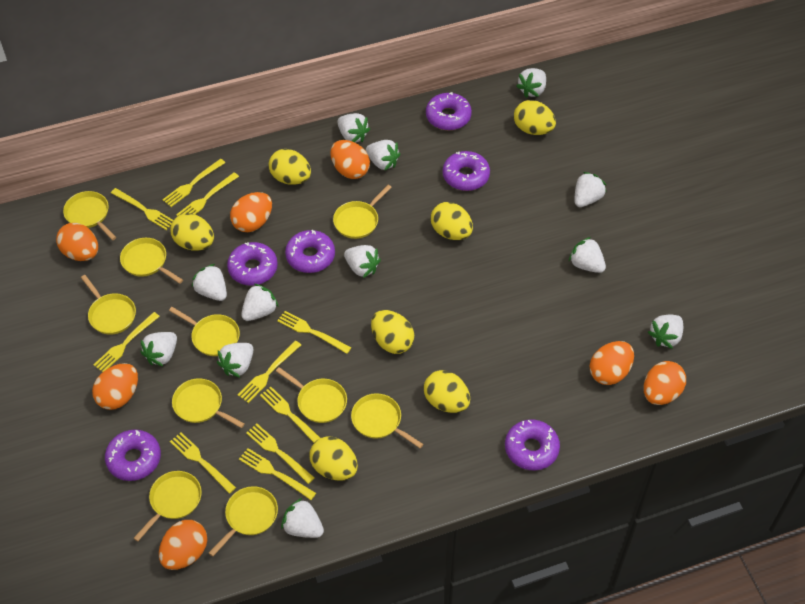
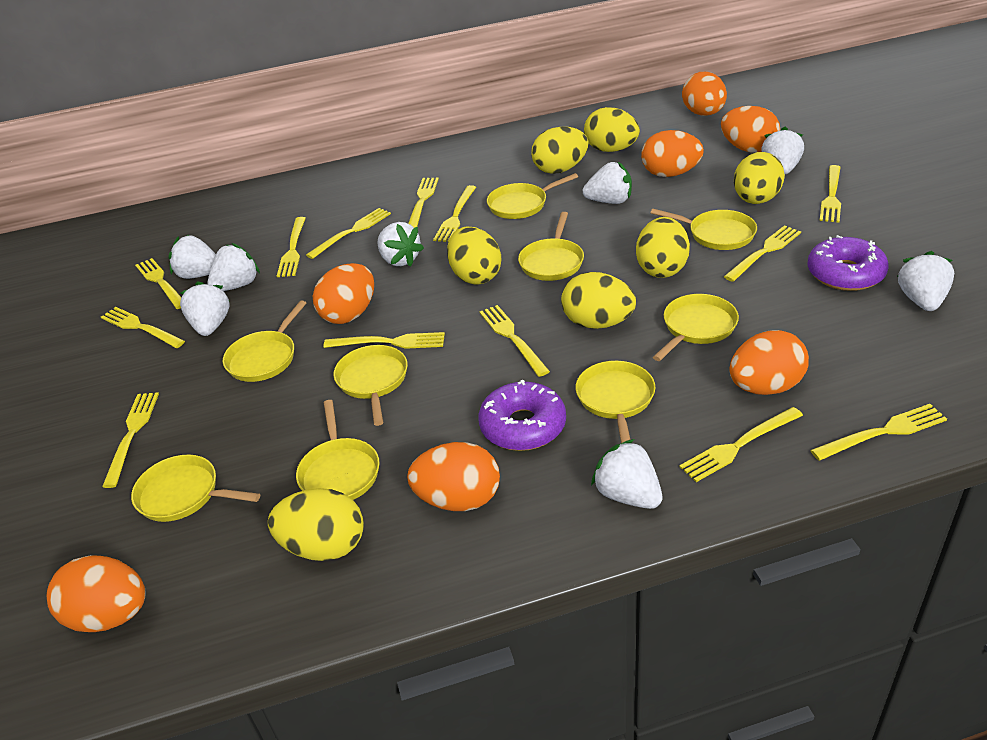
purple donut: 6 -> 2
white strawberry: 12 -> 8
yellow fork: 10 -> 13
yellow pan: 10 -> 9

